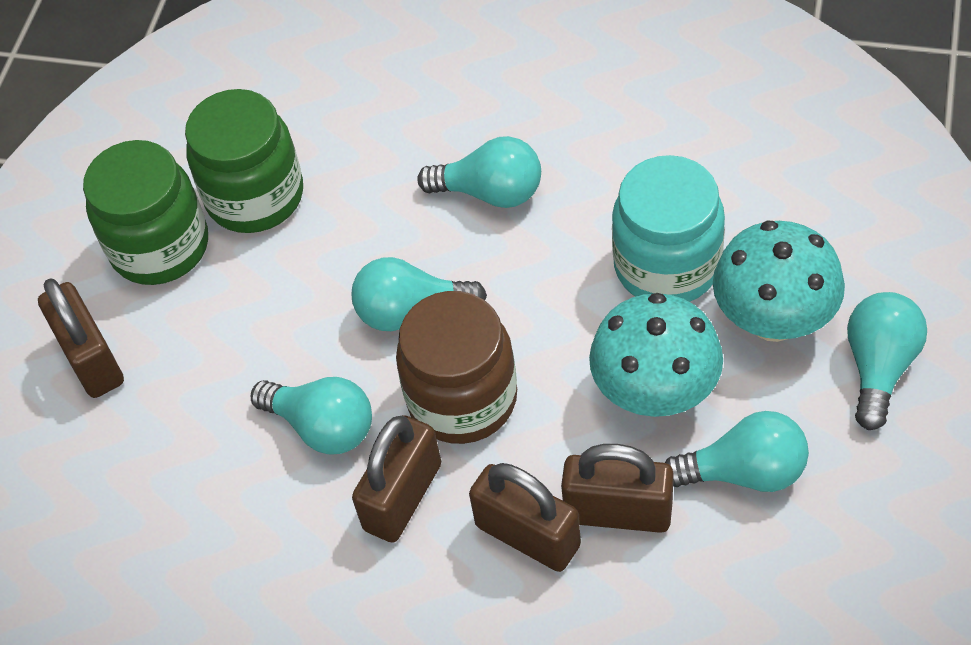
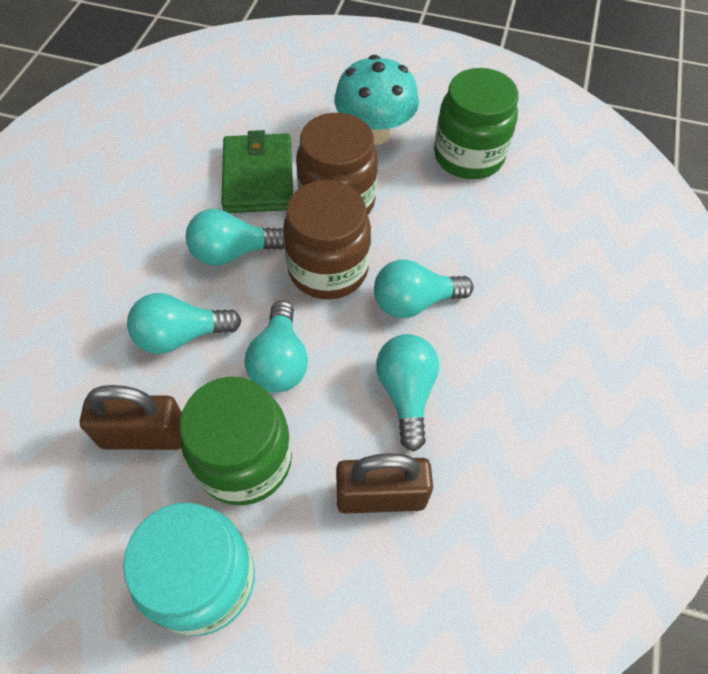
brown jar: 1 -> 2
brown padlock: 4 -> 2
green wallet: 0 -> 1
turquoise mushroom: 2 -> 1

